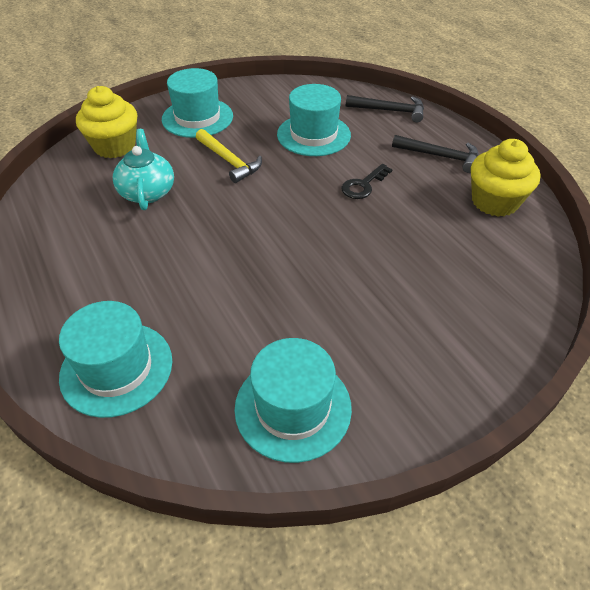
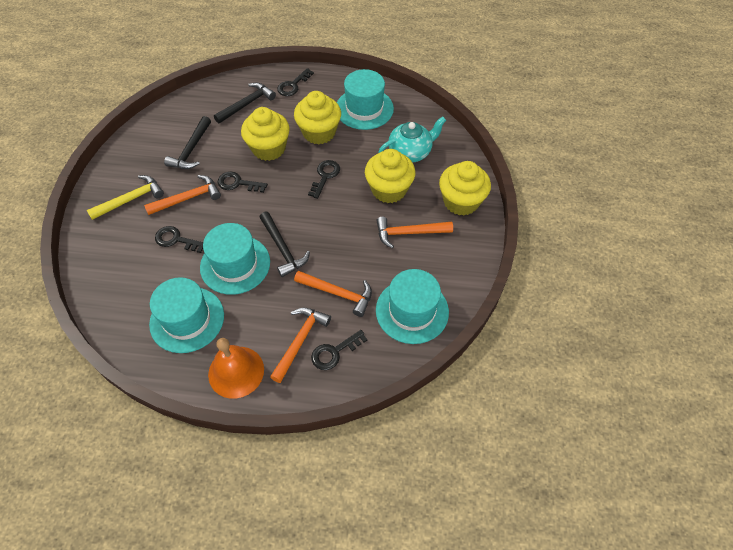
black hammer: 2 -> 3
black key: 1 -> 5
orange bell: 0 -> 1
orange hammer: 0 -> 4
yellow cupcake: 2 -> 4

